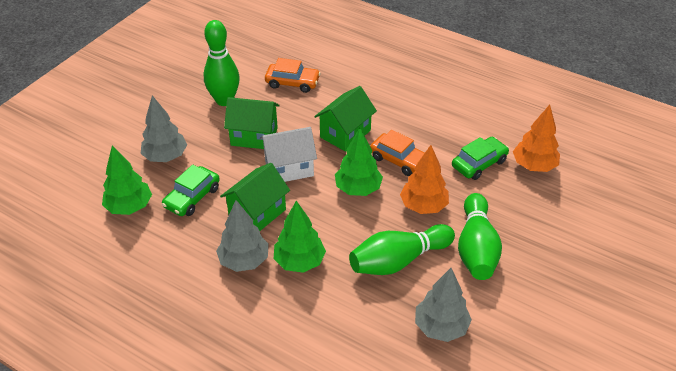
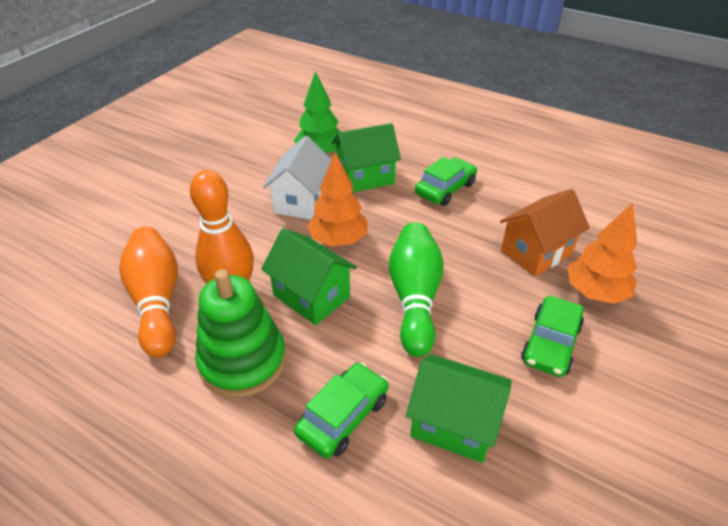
green bowling pin: 3 -> 1
green car: 2 -> 3
green stacking toy: 0 -> 1
green tree: 3 -> 1
grey tree: 3 -> 0
orange bowling pin: 0 -> 2
orange car: 2 -> 0
orange house: 0 -> 1

